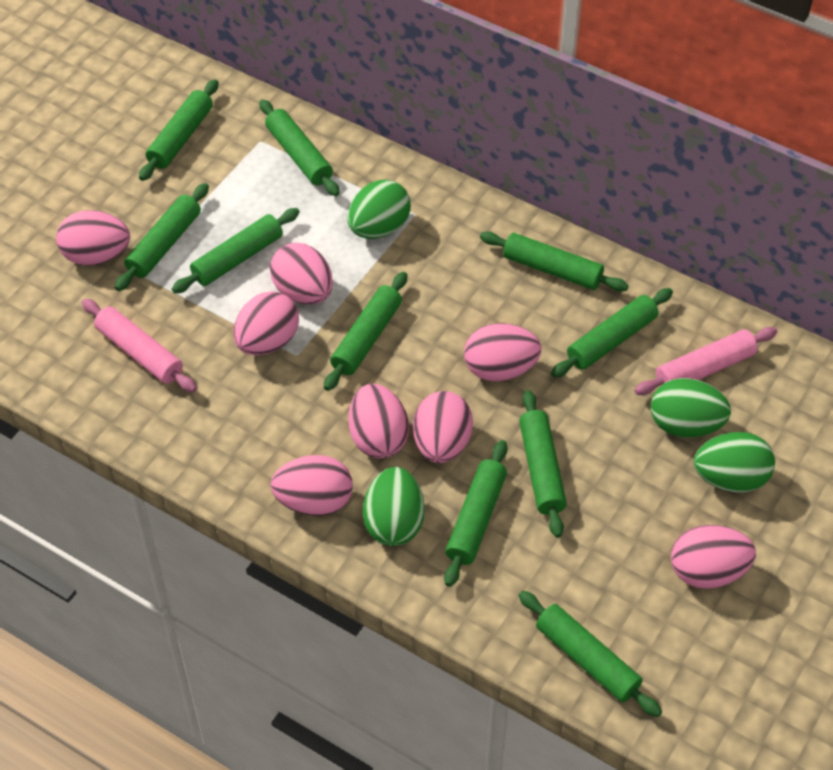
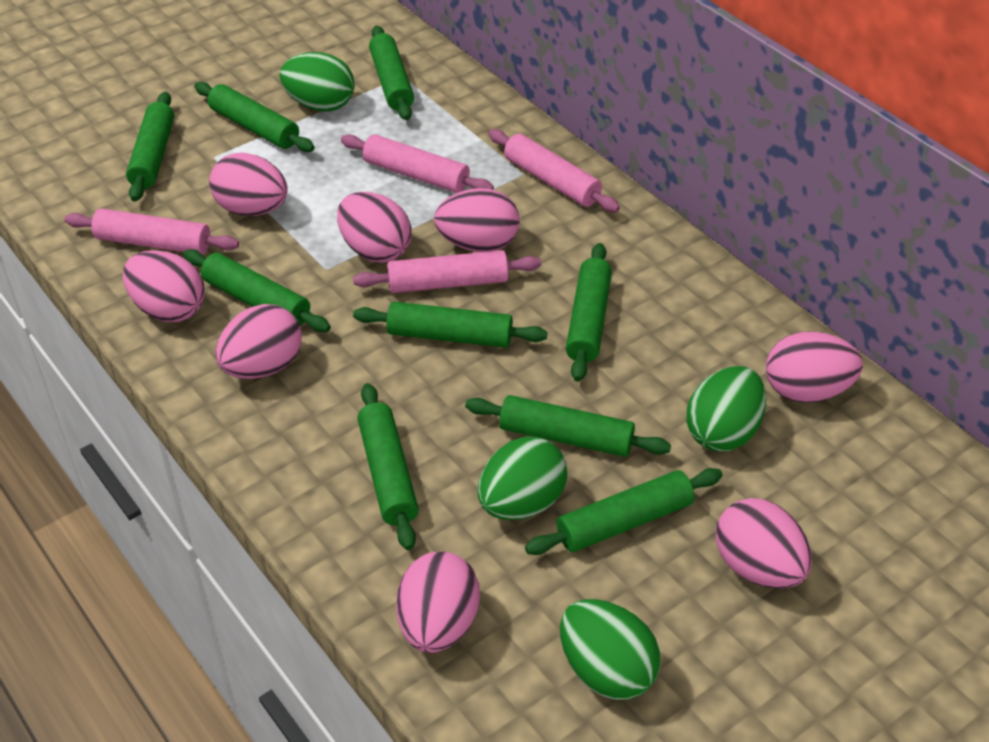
green rolling pin: 10 -> 9
pink rolling pin: 2 -> 4

